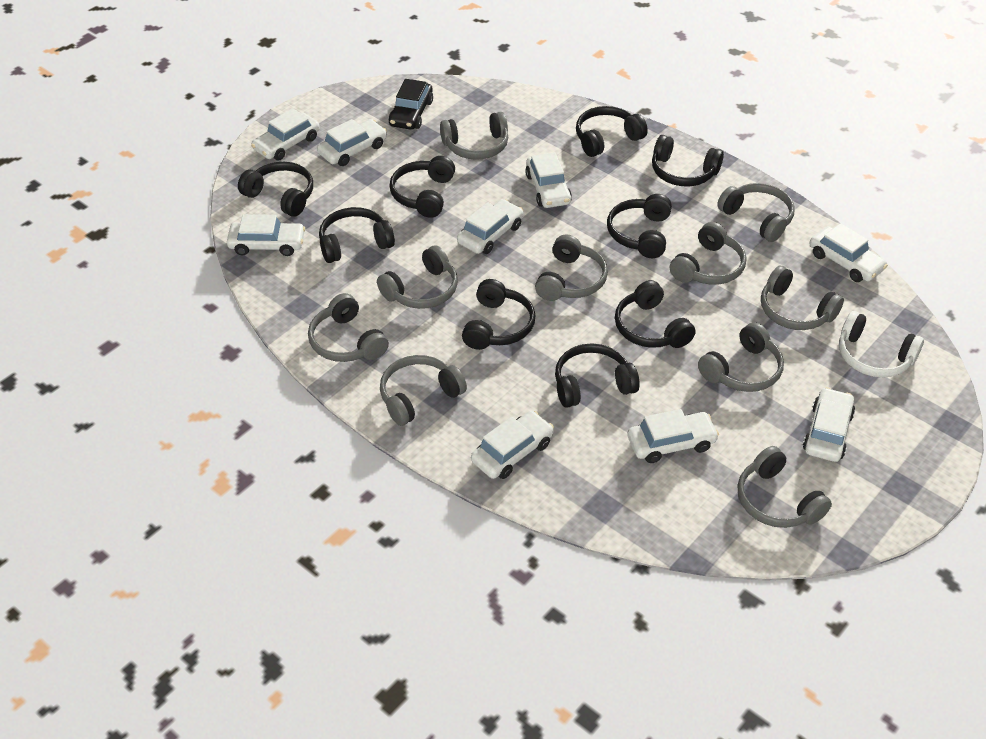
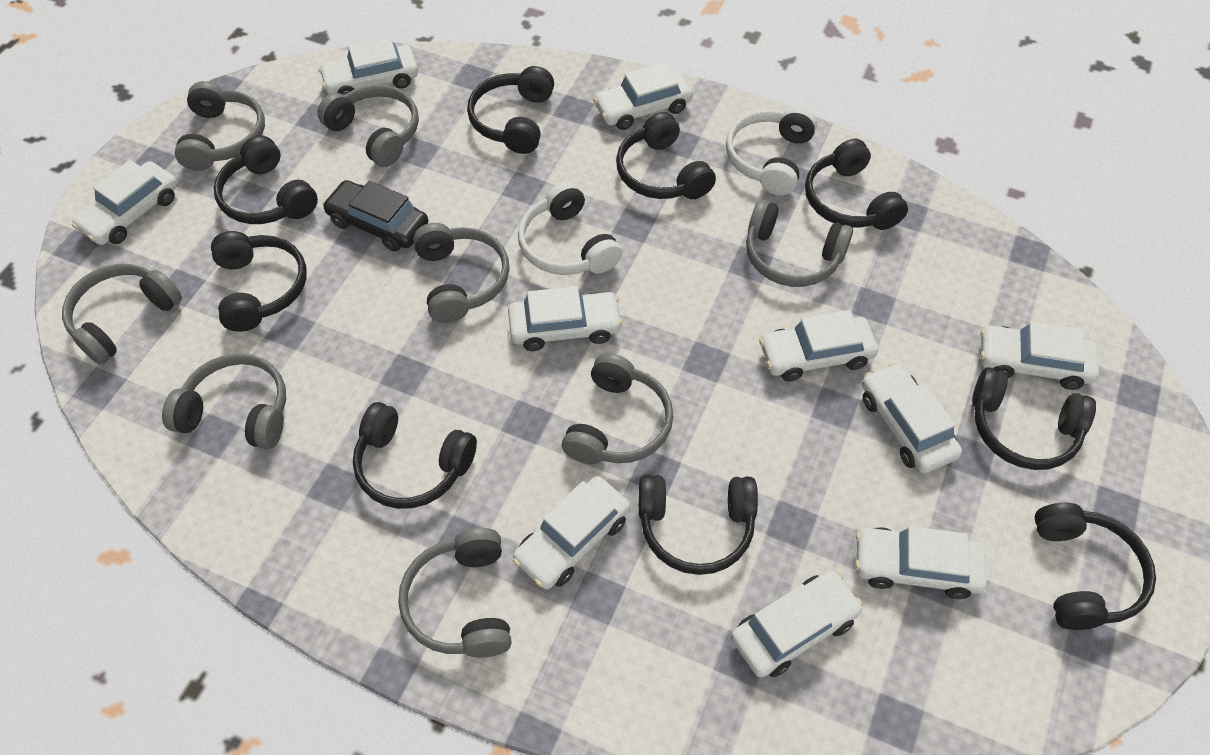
grey headphones: 10 -> 8
white car: 9 -> 10
white headphones: 1 -> 2

